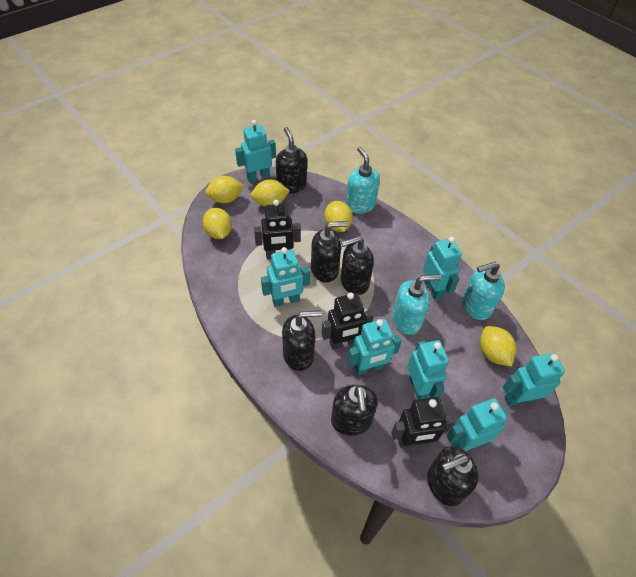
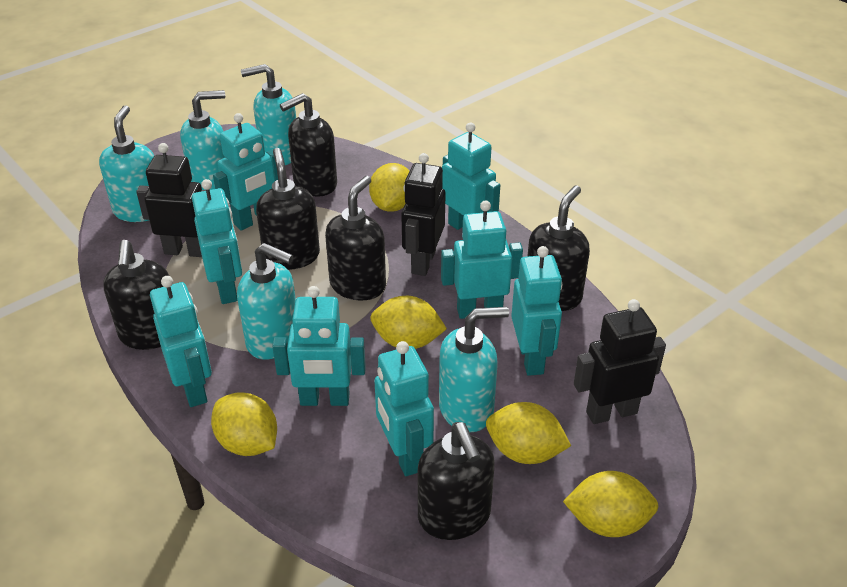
turquoise robot: 7 -> 8
turquoise soap dispenser: 3 -> 5

